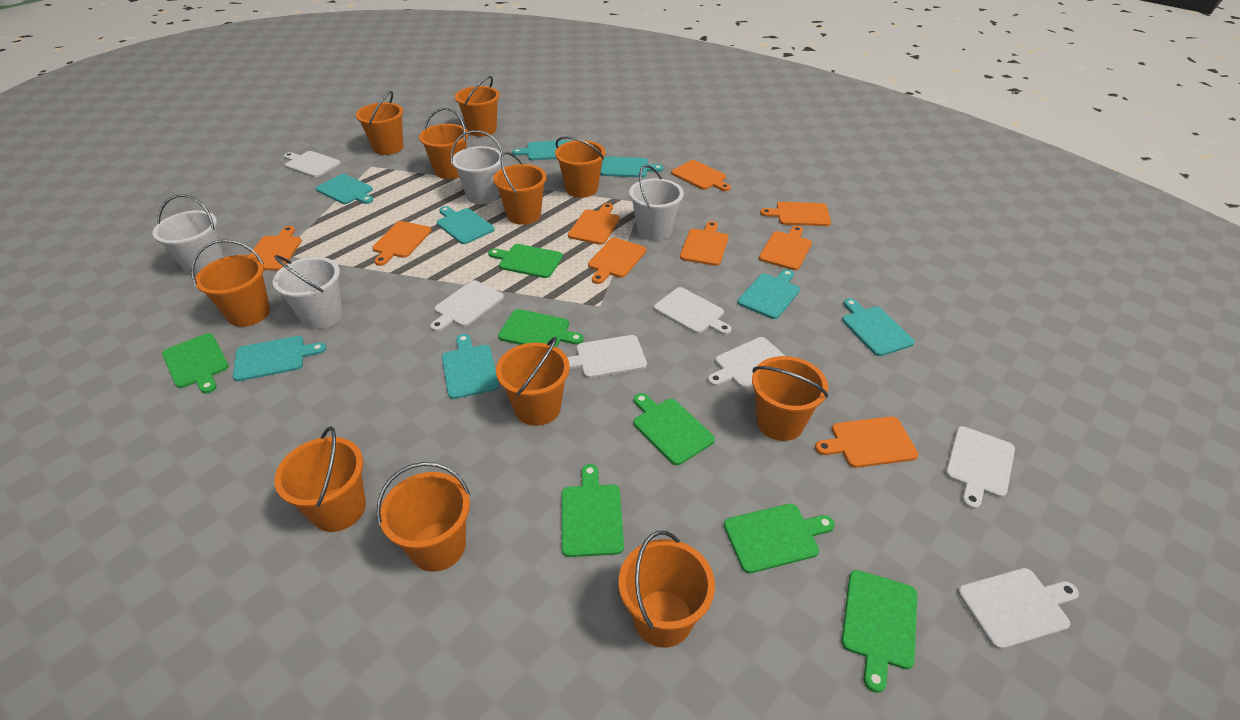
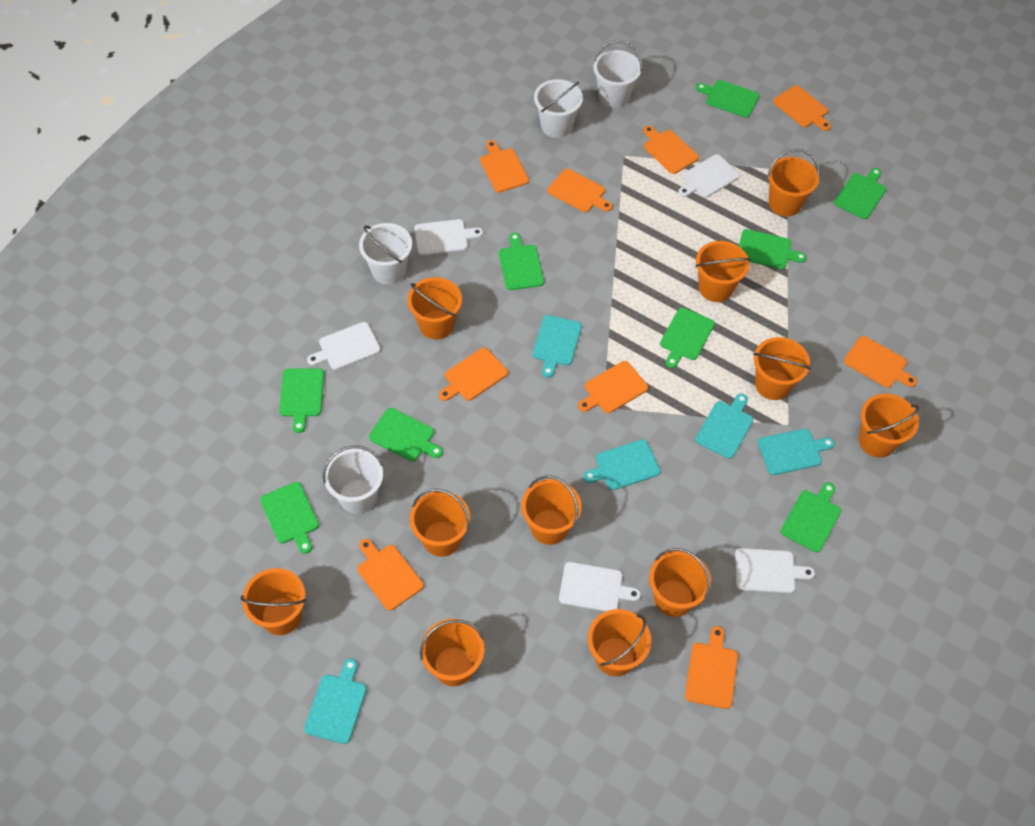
green cutting board: 7 -> 9
turquoise cutting board: 8 -> 5
white cutting board: 7 -> 5

